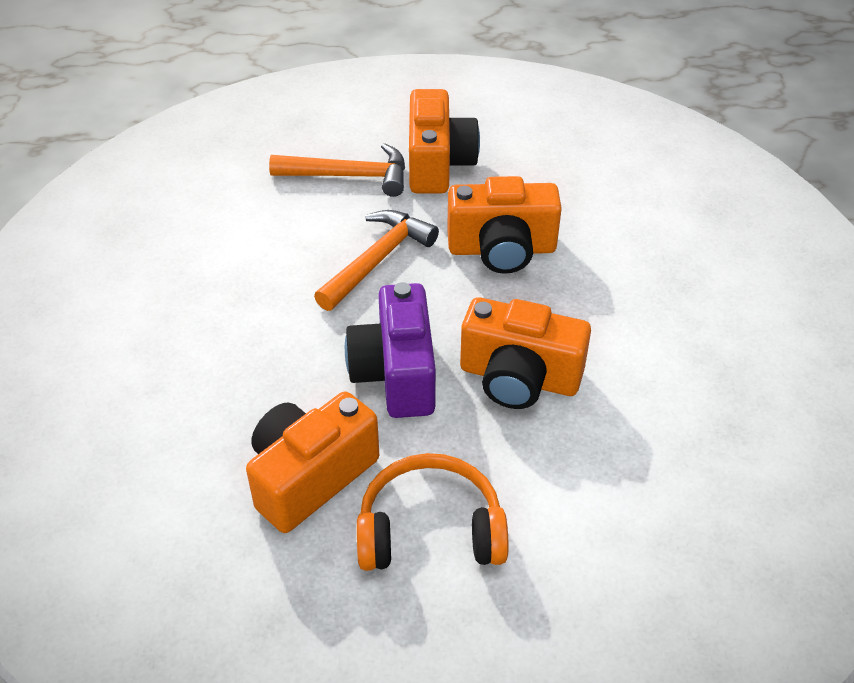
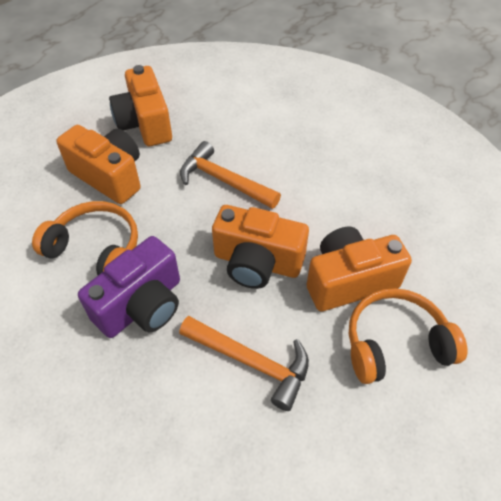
orange headphones: 1 -> 2

